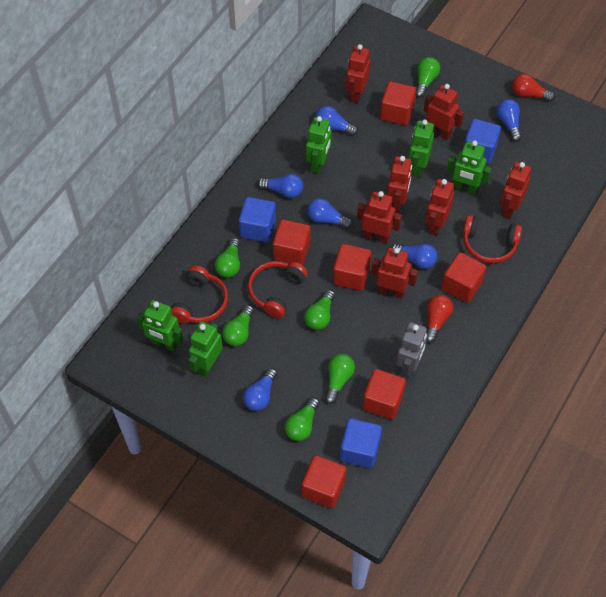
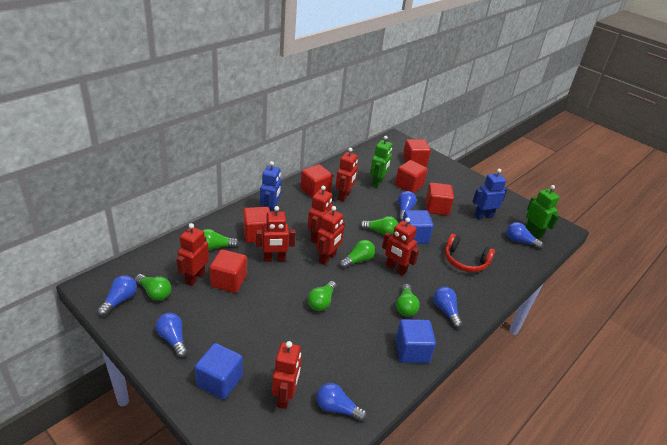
blue robot: 0 -> 2
green robot: 5 -> 2
grey robot: 1 -> 0
red headphones: 3 -> 1
red light bulb: 2 -> 0

